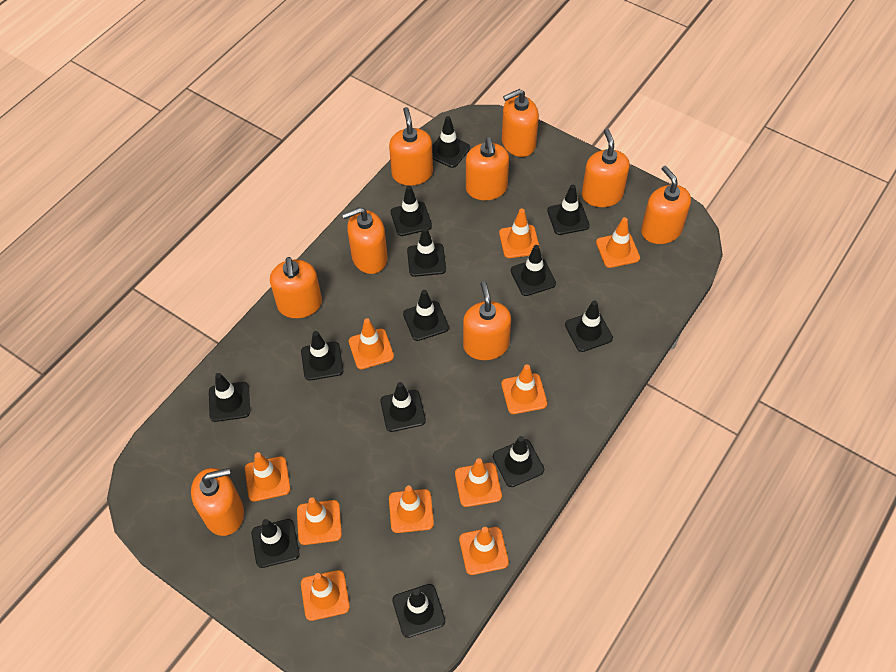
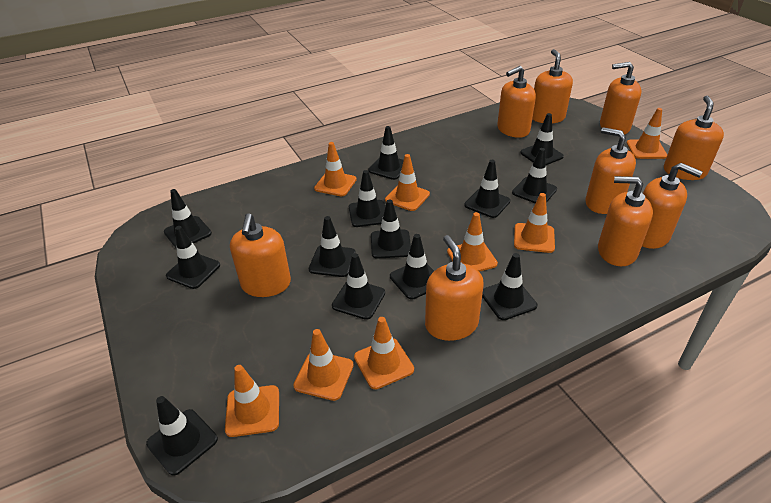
orange traffic cone: 10 -> 8

